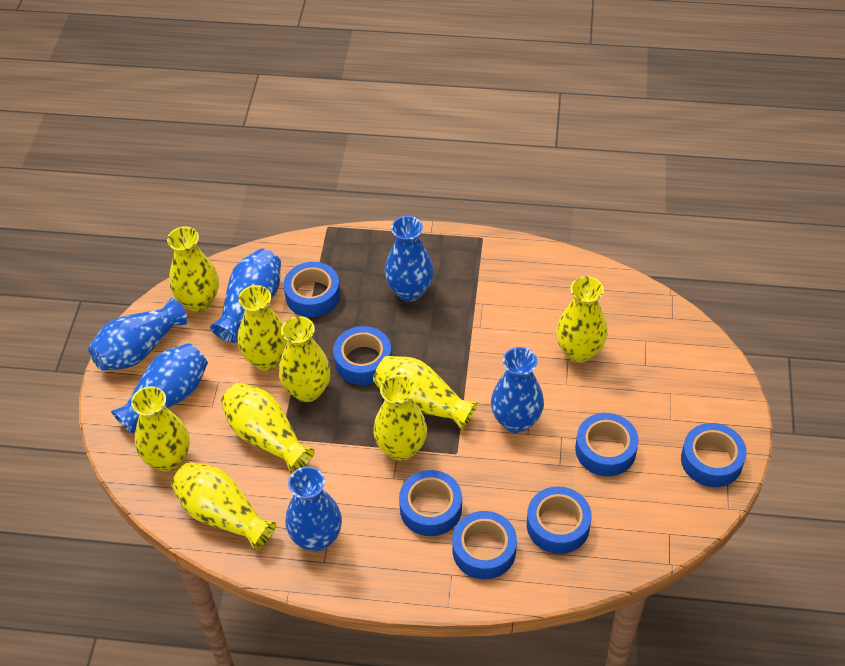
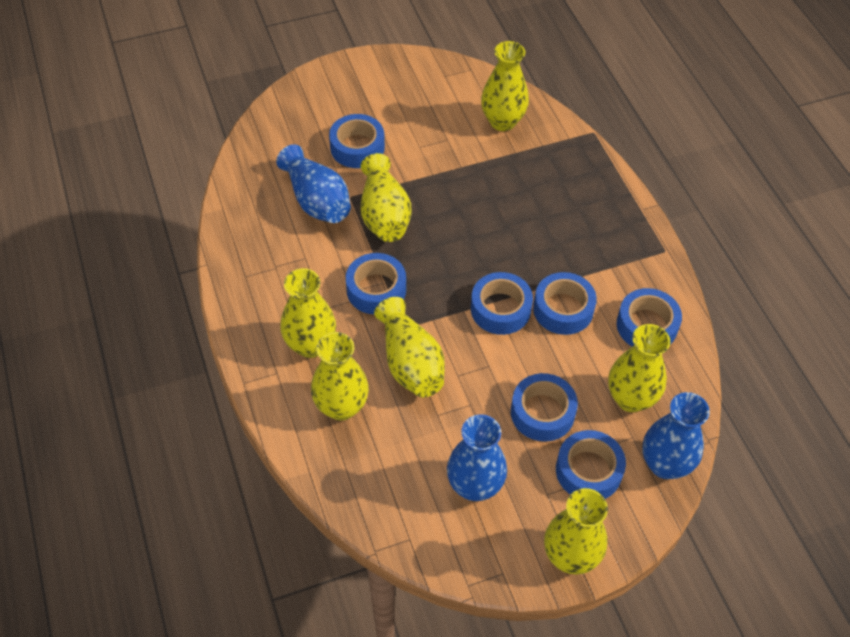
blue vase: 6 -> 3
yellow vase: 9 -> 7

